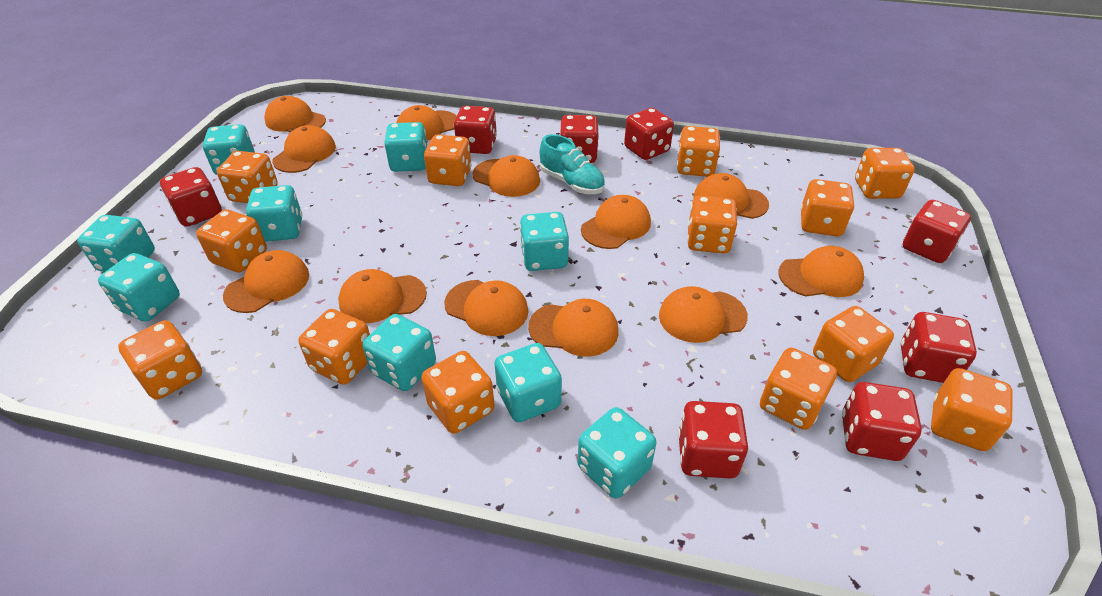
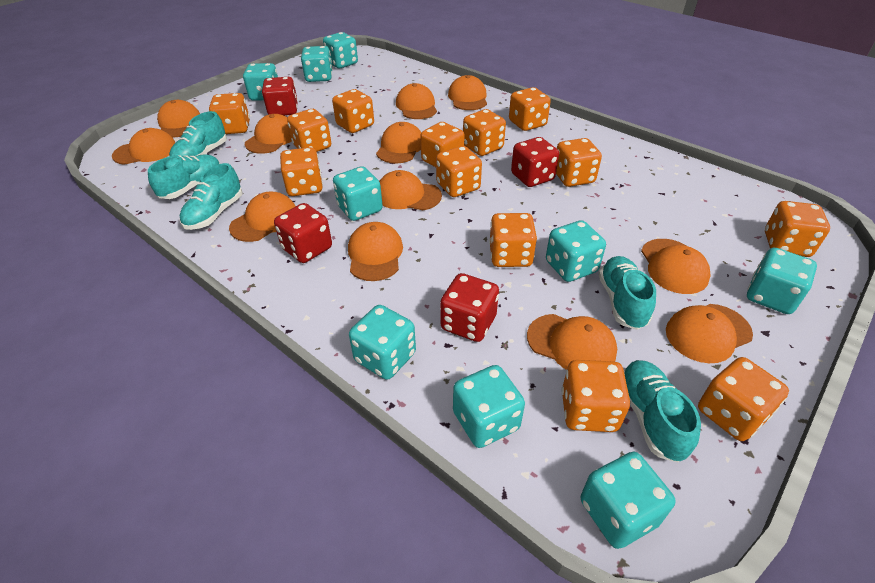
red dice: 8 -> 4
turquoise shoe: 1 -> 5

